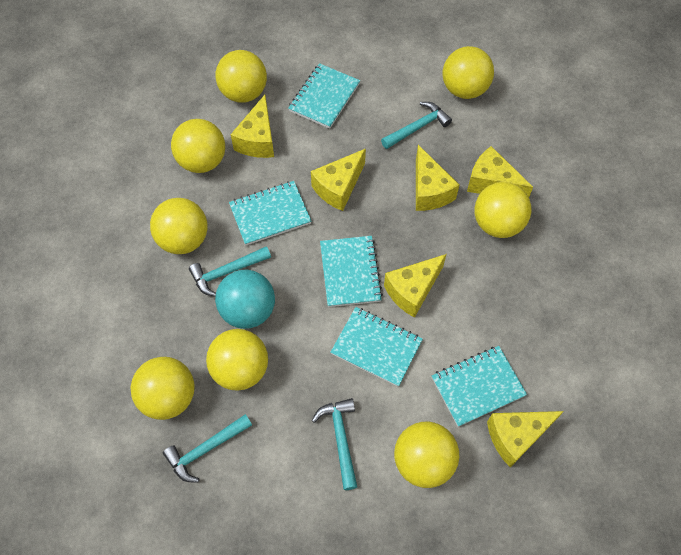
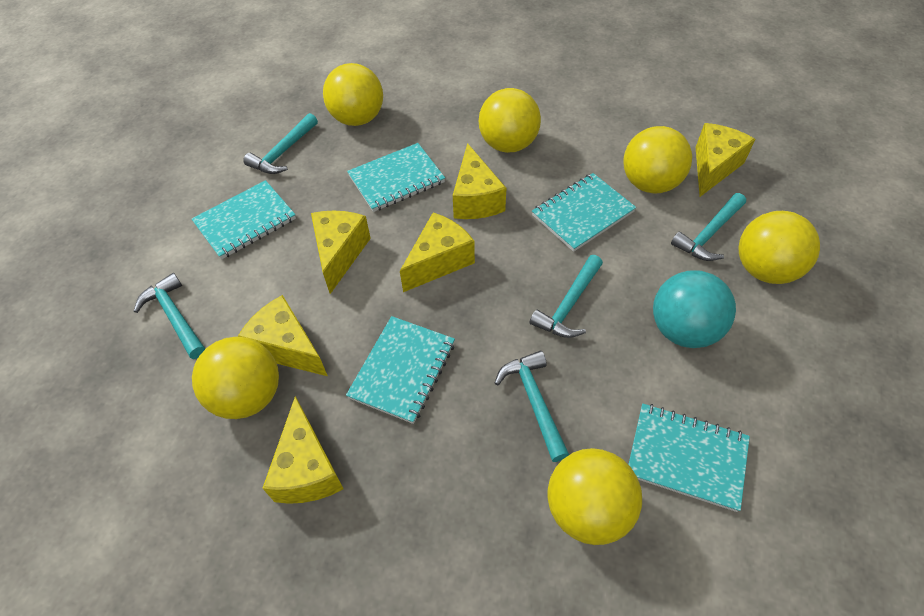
turquoise hammer: 4 -> 5
yellow ball: 8 -> 6

